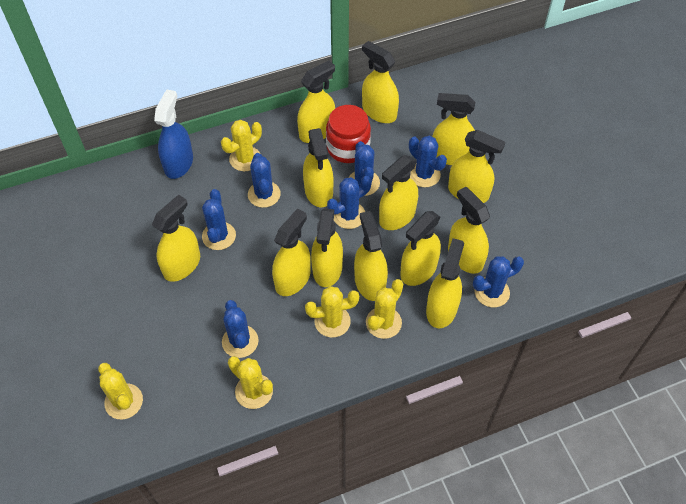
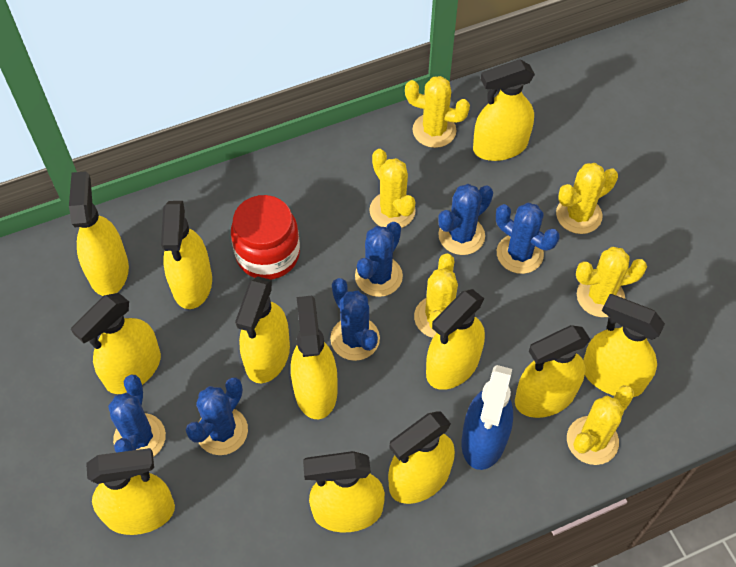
blue cactus: 7 -> 6
yellow cactus: 5 -> 6
yellow spray bottle: 13 -> 12

